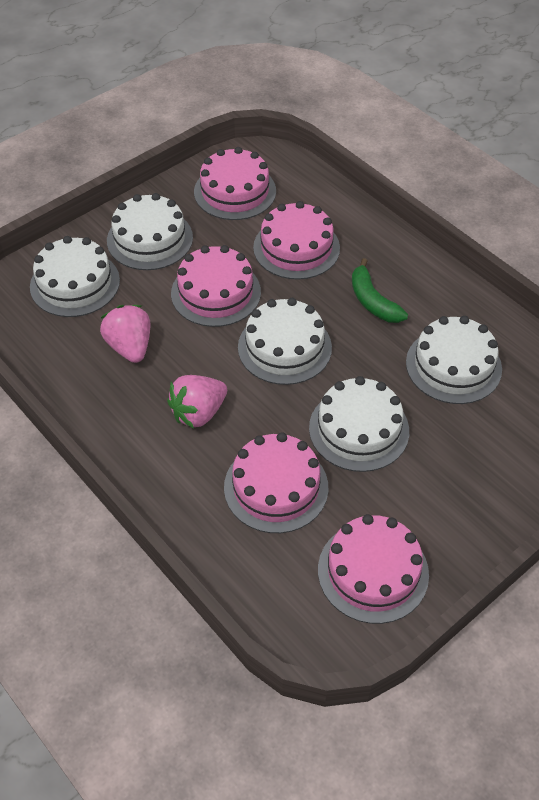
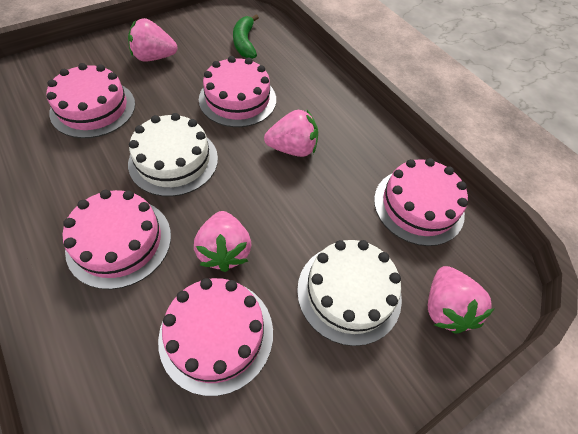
pink strawberry: 2 -> 4
white cake: 5 -> 2

